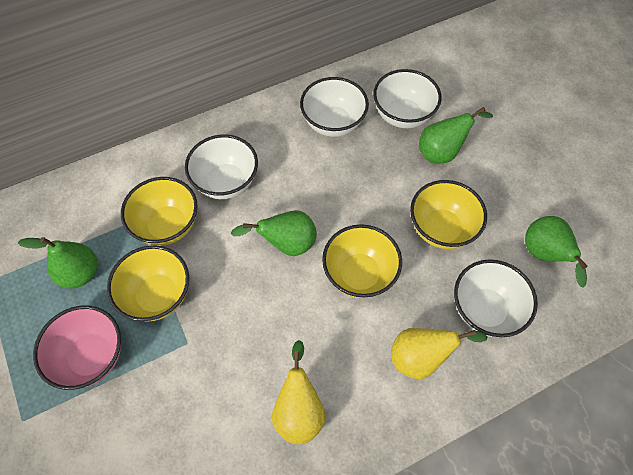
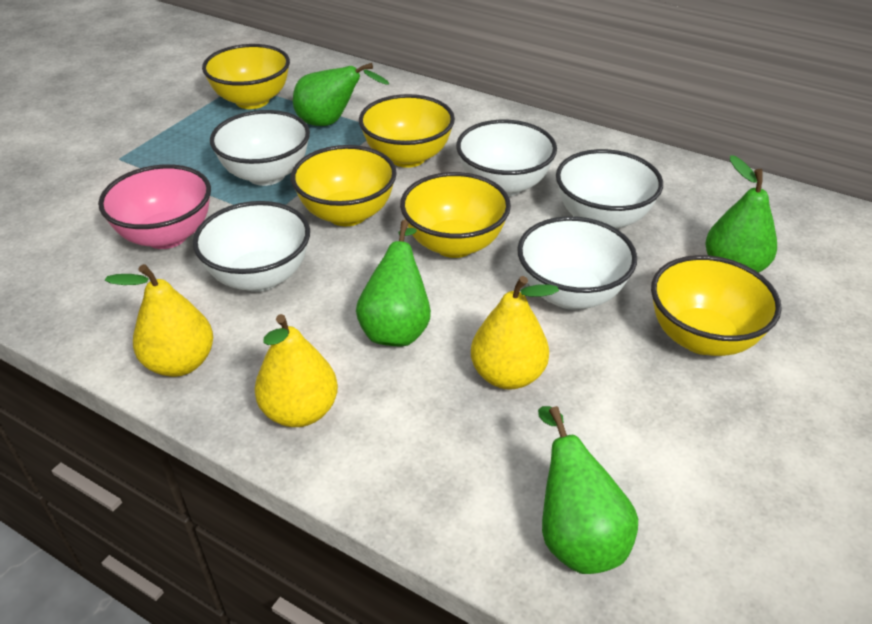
white bowl: 4 -> 5
yellow bowl: 4 -> 5
yellow pear: 2 -> 3

